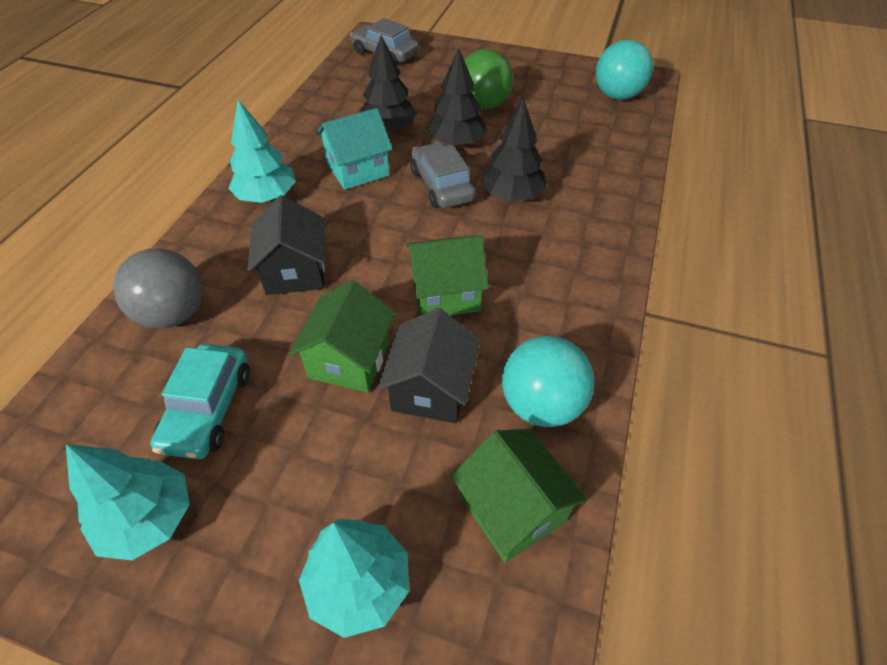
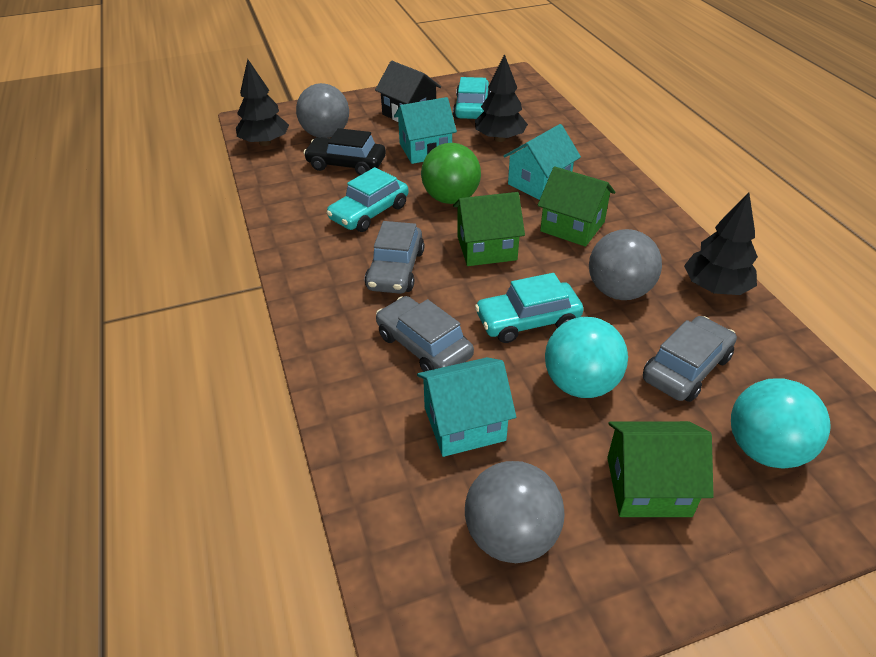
black car: 0 -> 1
black house: 2 -> 1
grey ball: 1 -> 3
grey car: 2 -> 3
turquoise car: 1 -> 3
turquoise house: 1 -> 3
turquoise tree: 3 -> 0

